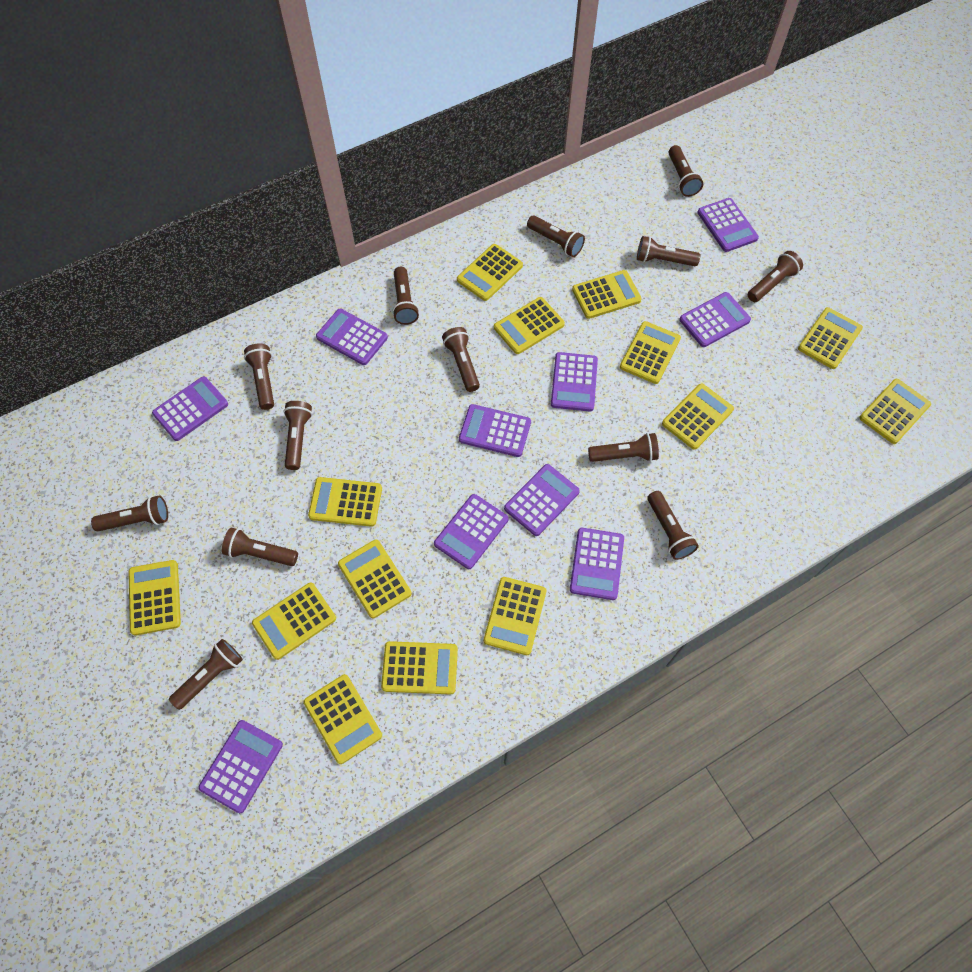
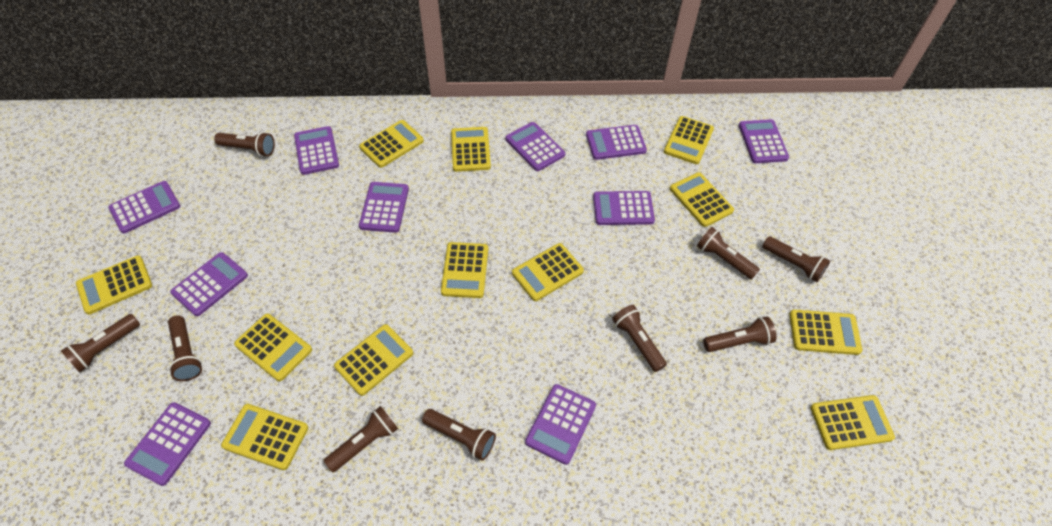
brown flashlight: 13 -> 9
yellow calculator: 14 -> 12

